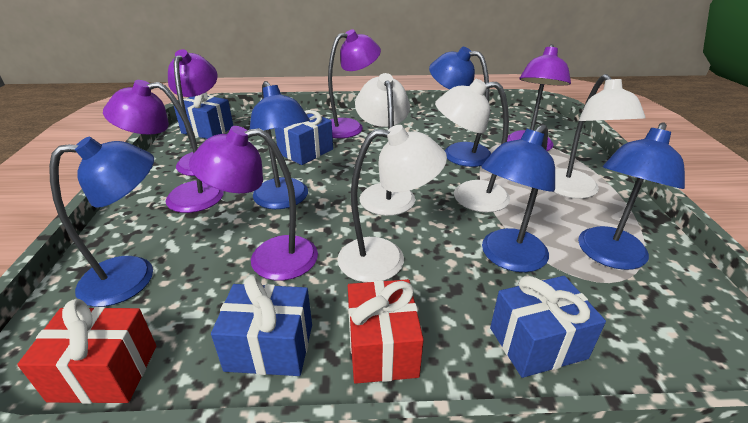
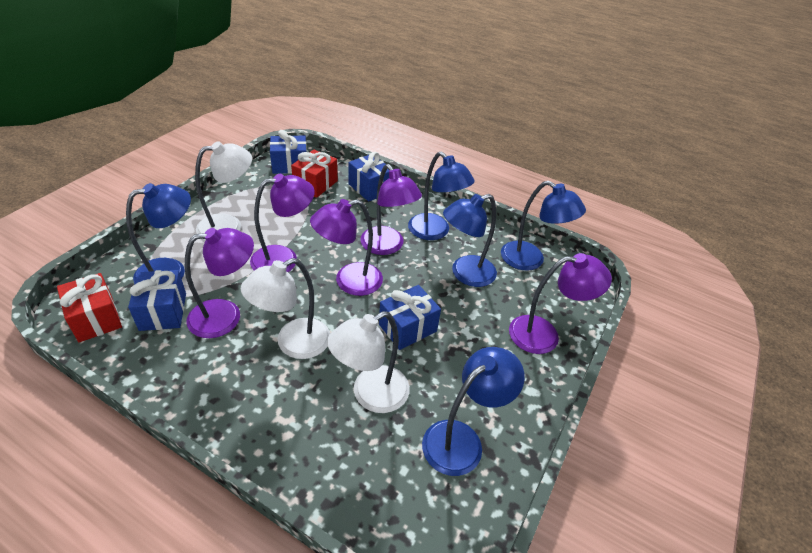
white lamp: 4 -> 3

